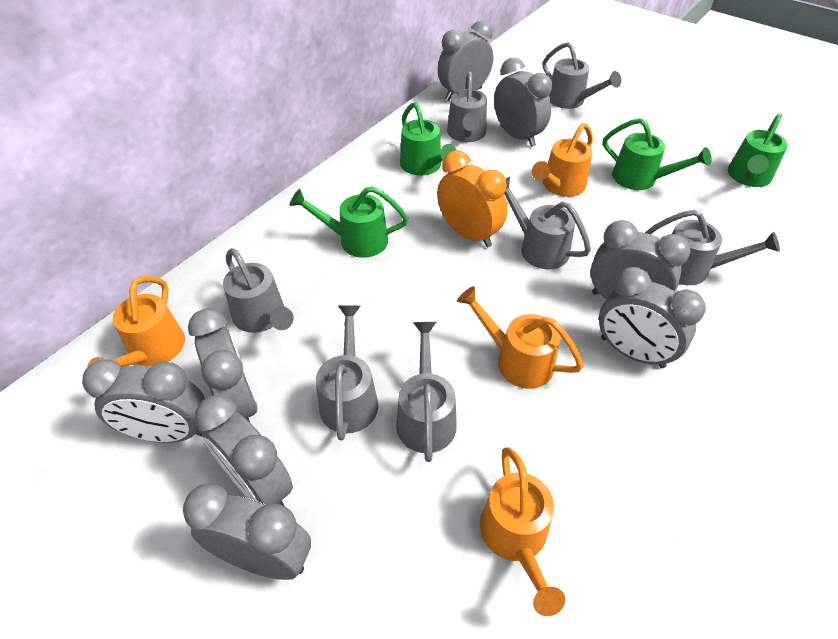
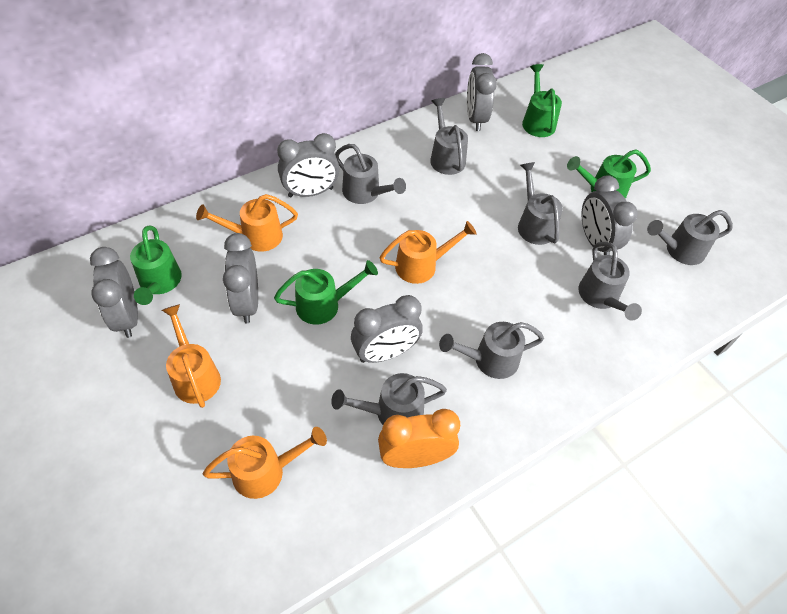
grey clock: 8 -> 6

